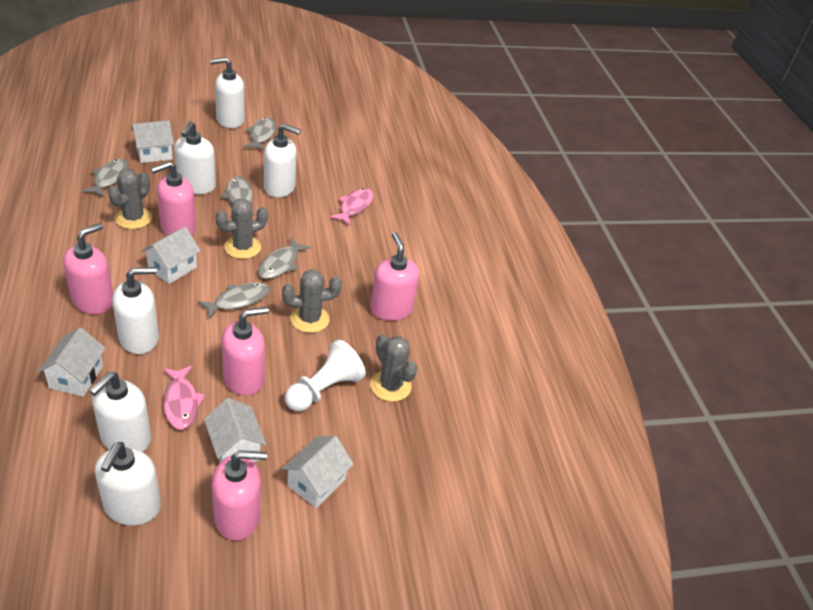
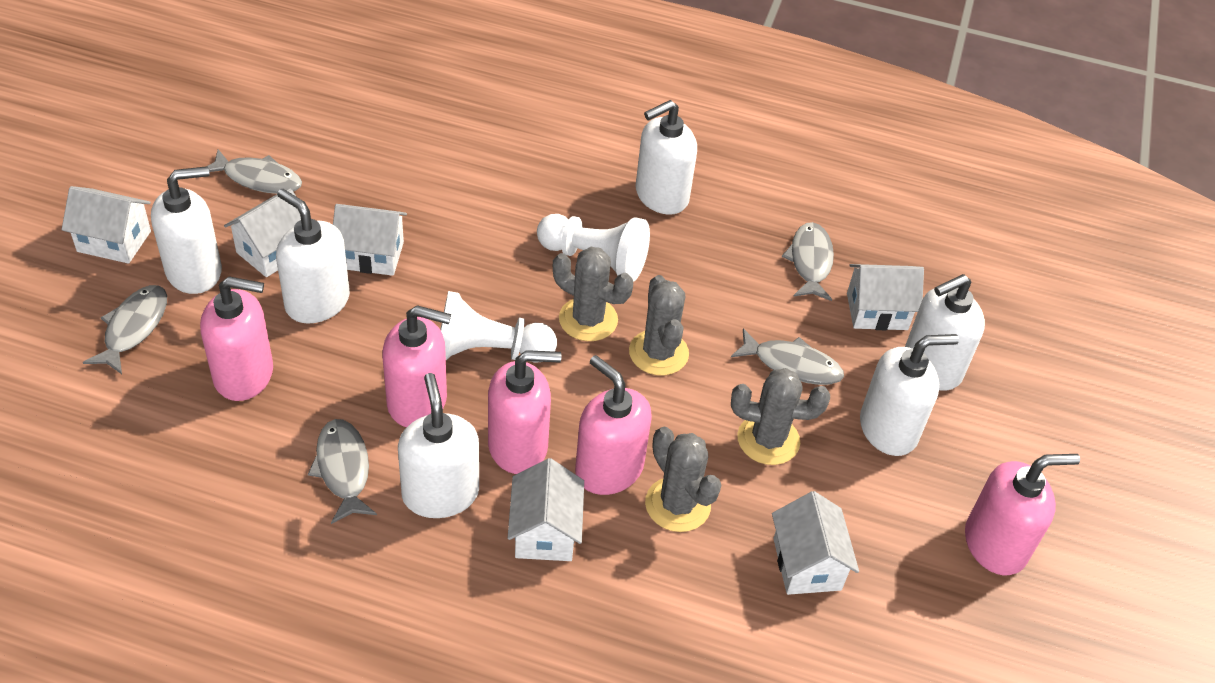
pink fish: 2 -> 0
white house: 5 -> 6
white pawn: 1 -> 2

